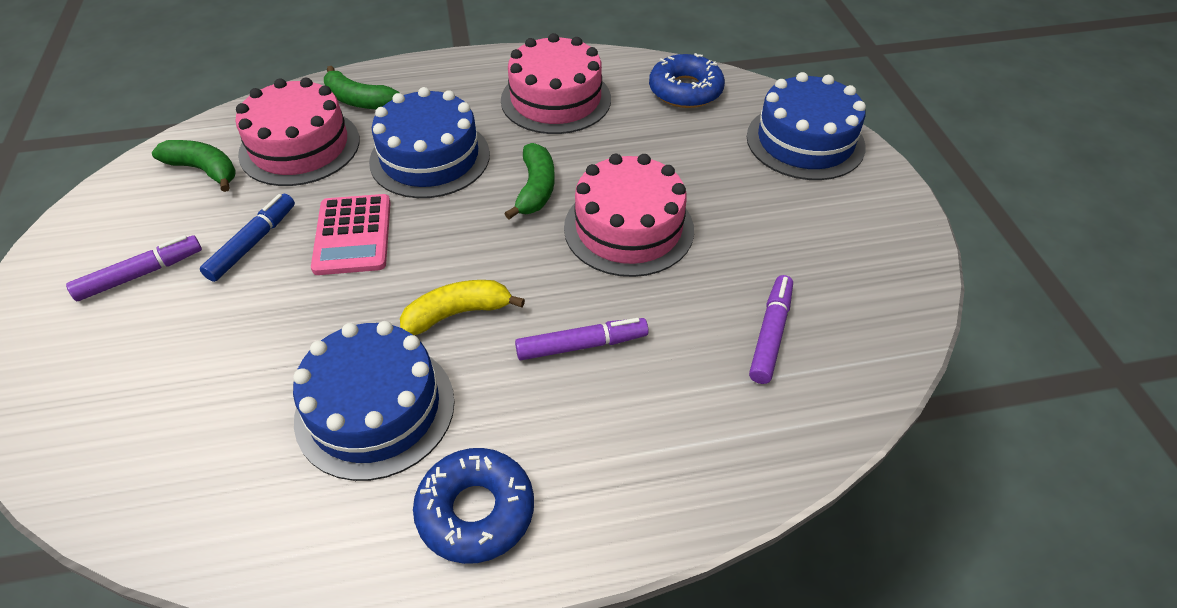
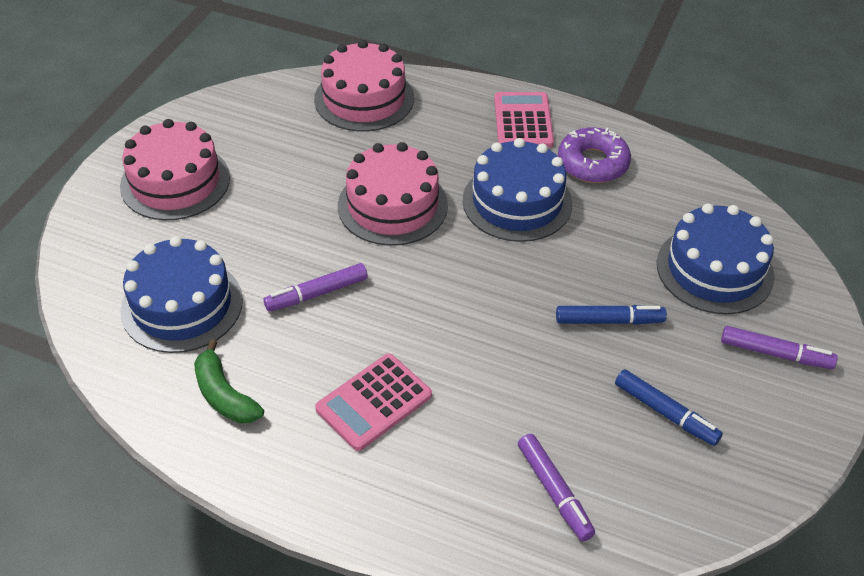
blue donut: 2 -> 0
blue marker: 1 -> 2
green banana: 3 -> 1
pink calculator: 1 -> 2
purple donut: 0 -> 1
yellow banana: 1 -> 0

